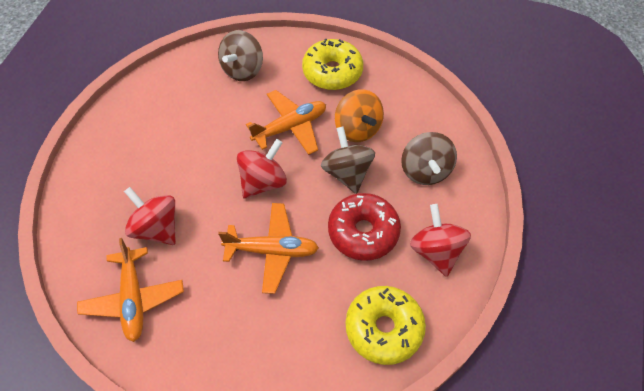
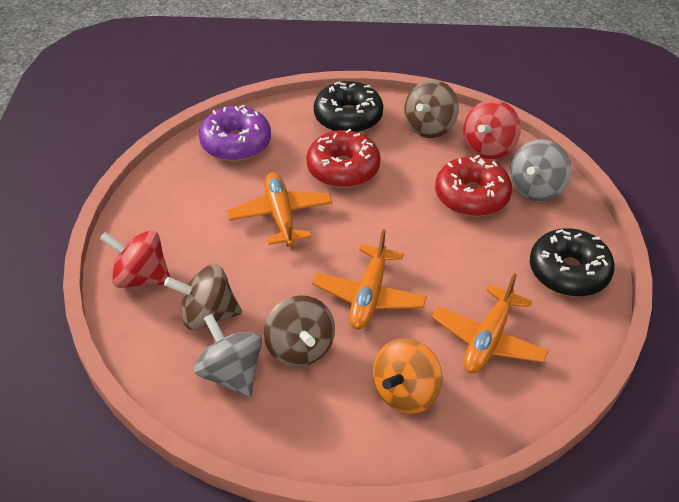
black donut: 0 -> 2
grey spinning top: 0 -> 2
purple donut: 0 -> 1
red donut: 1 -> 2
red spinning top: 3 -> 2
yellow donut: 2 -> 0

